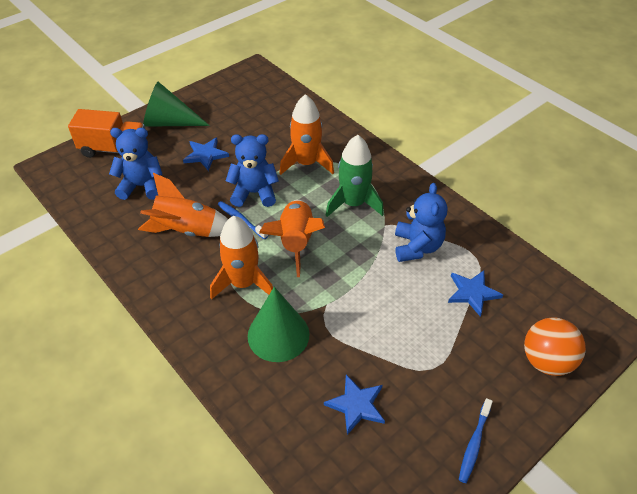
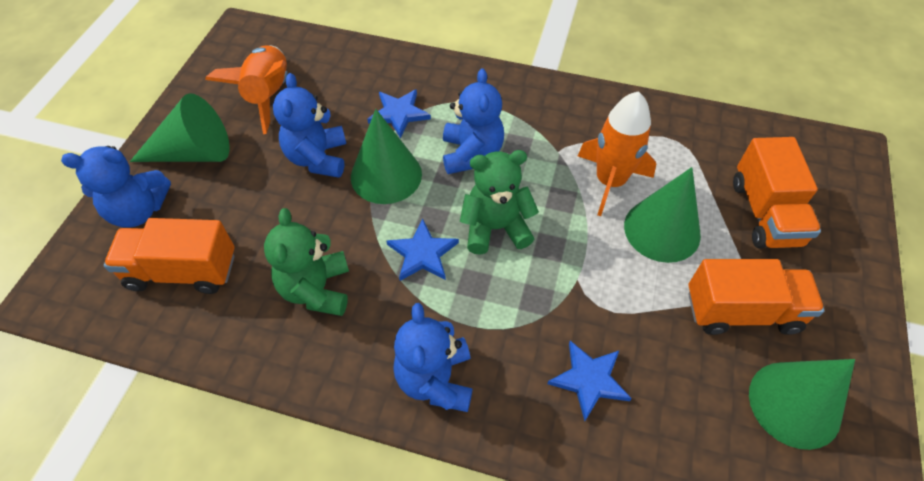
blue teddy bear: 3 -> 4
blue toothbrush: 2 -> 0
green cone: 2 -> 4
green rocket: 1 -> 0
green teddy bear: 0 -> 2
orange ball: 1 -> 0
orange rocket: 4 -> 2
orange truck: 1 -> 3

